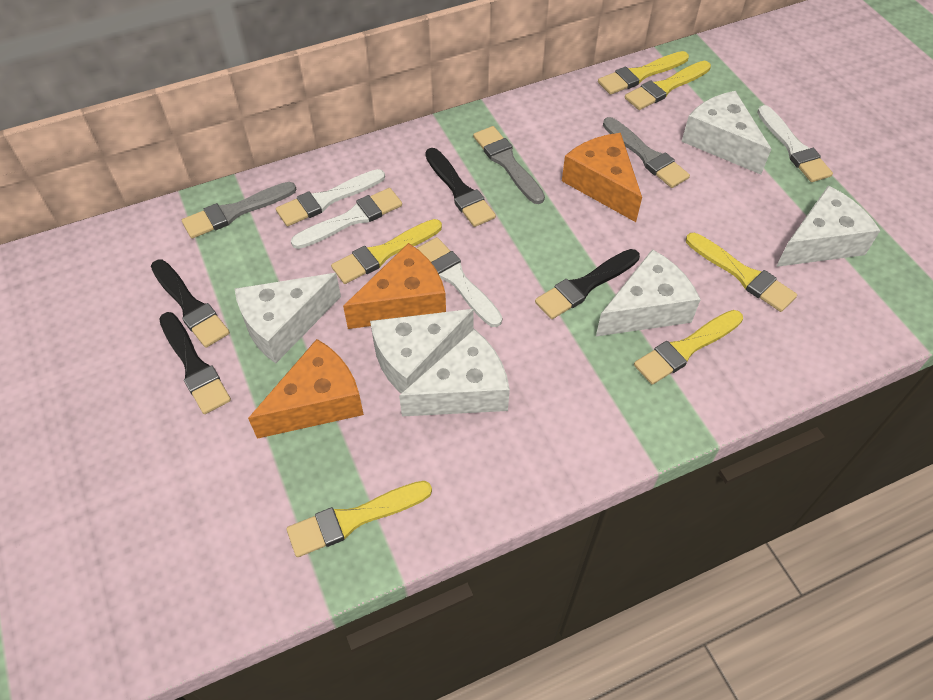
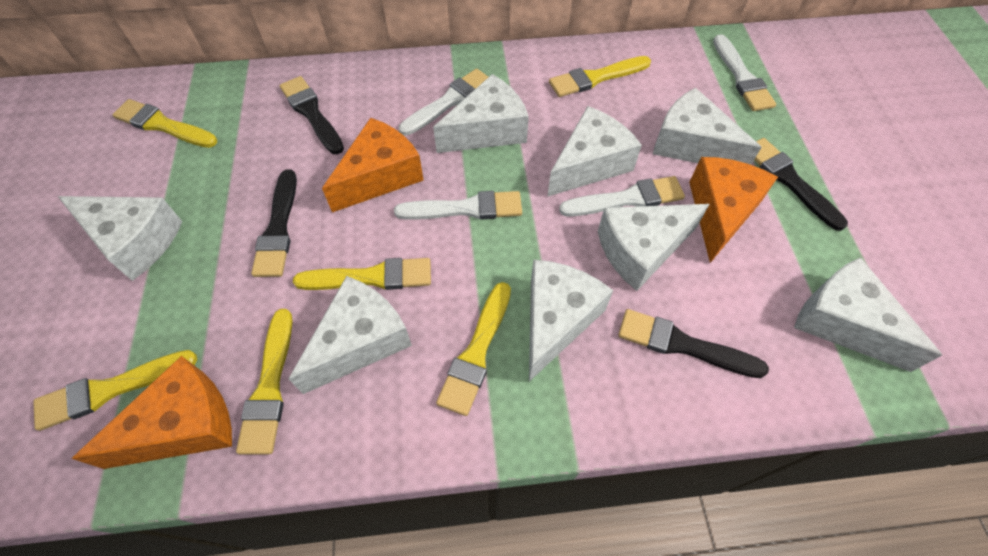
grey brush: 3 -> 0
white cheese: 6 -> 8

